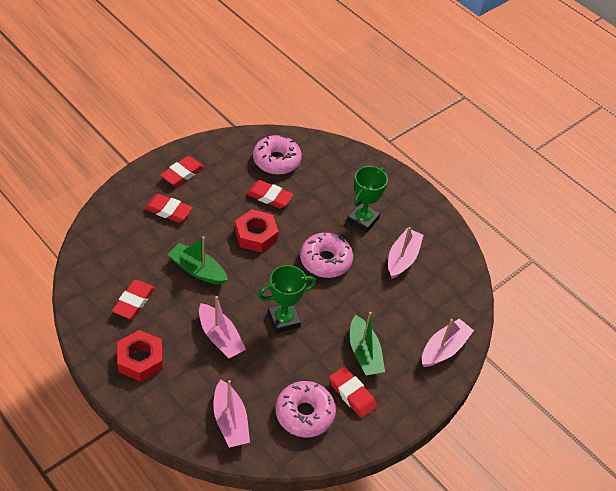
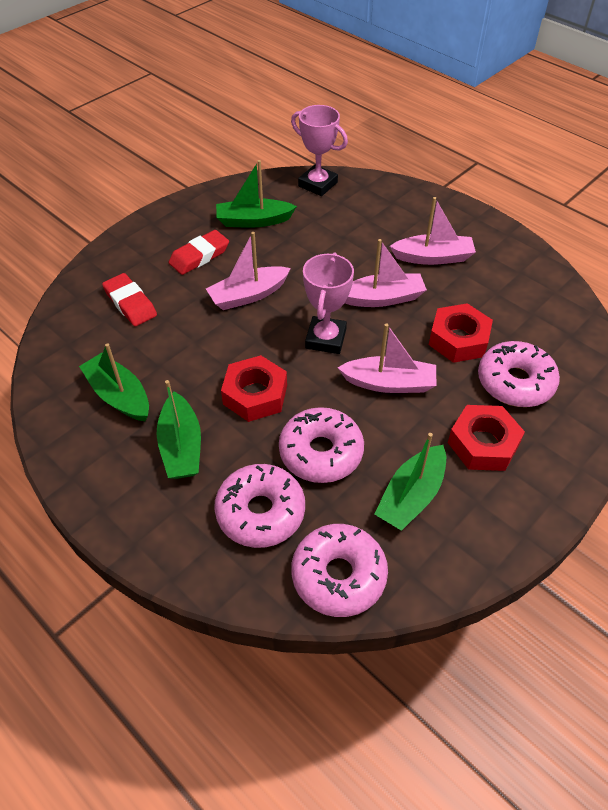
green boat: 2 -> 4
green trophy: 2 -> 0
pink donut: 3 -> 4
pink trophy: 0 -> 2
red eraser: 5 -> 2
red nut: 2 -> 3

